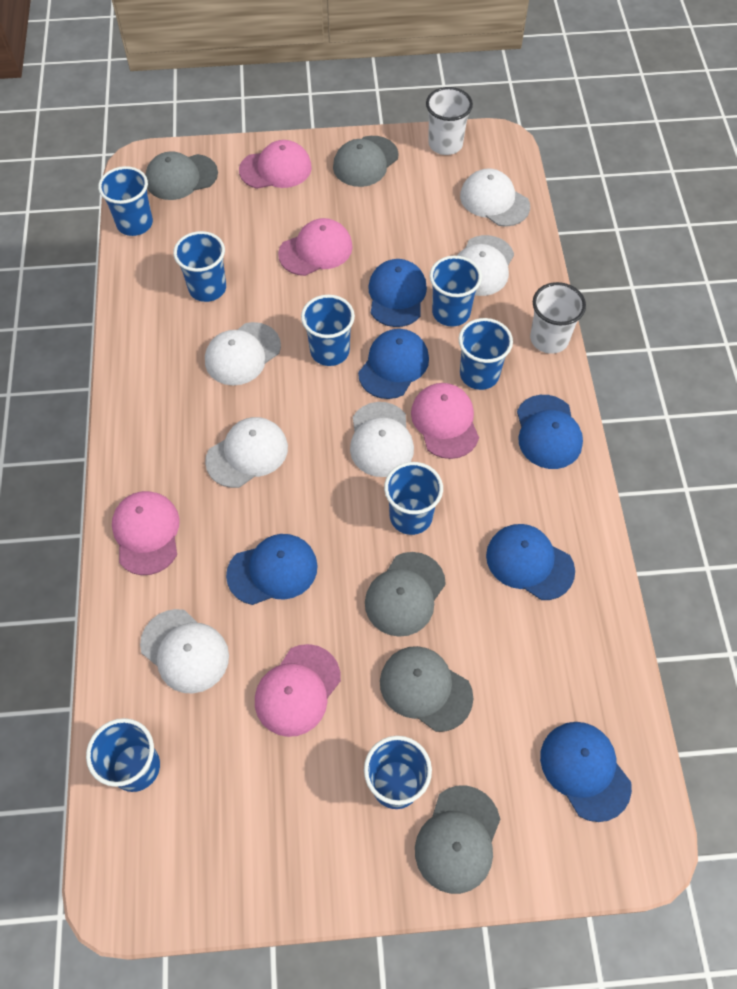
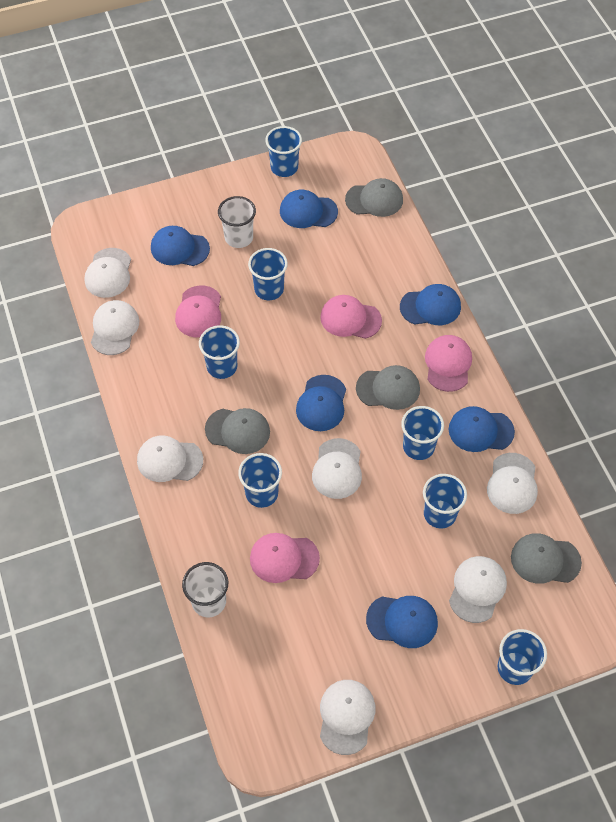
blue cup: 8 -> 7
grey cap: 5 -> 4
pink cap: 5 -> 4
white cap: 6 -> 7

